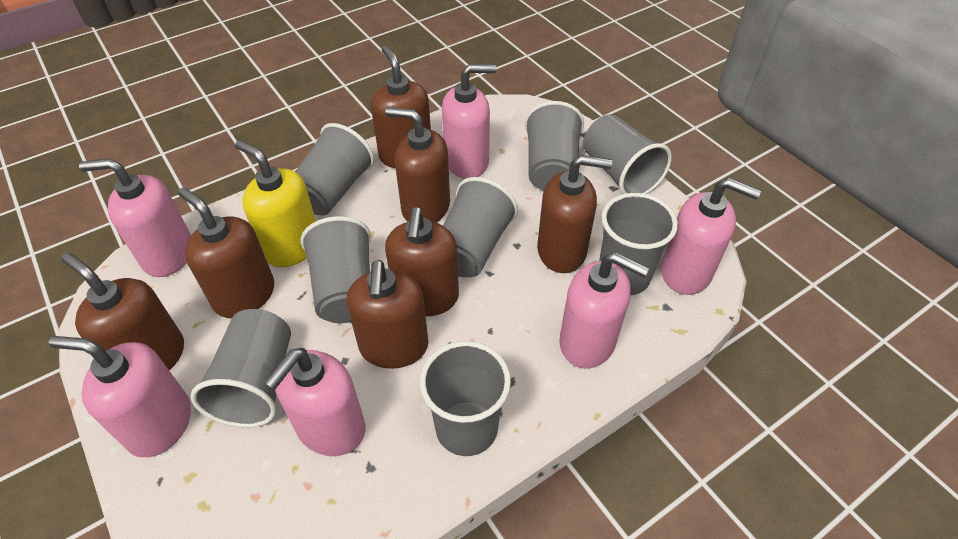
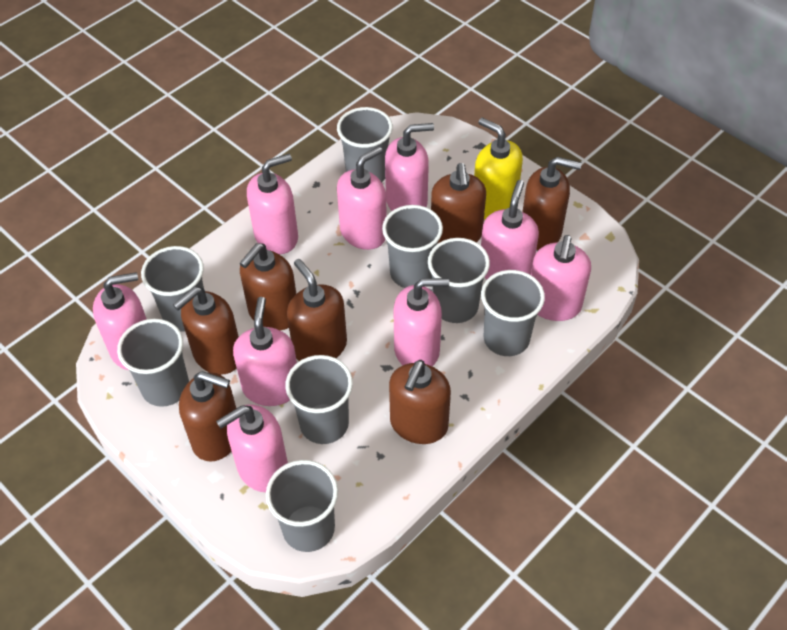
pink soap dispenser: 6 -> 9

